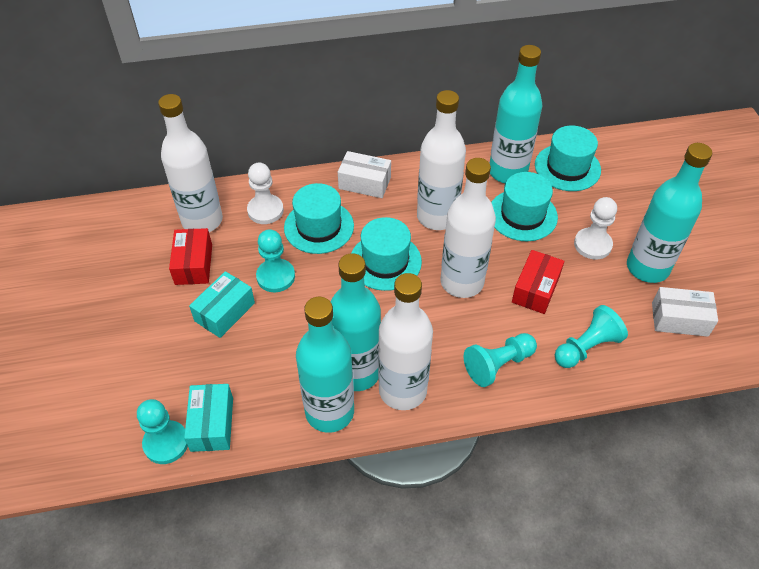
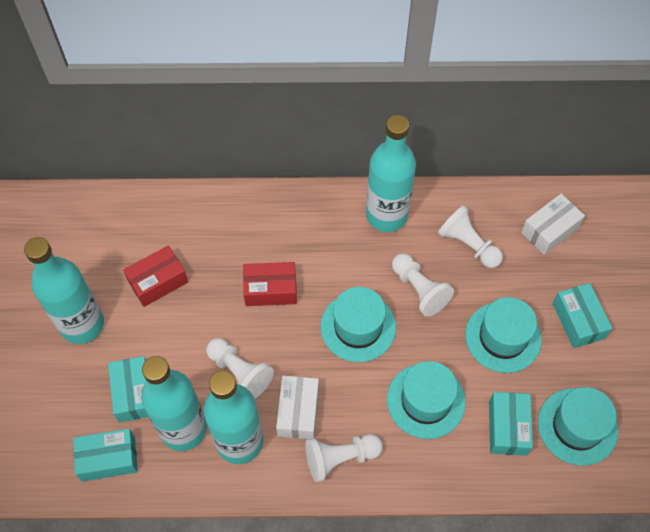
turquoise box: 2 -> 4
turquoise pawn: 4 -> 0
white bottle: 4 -> 0
white pawn: 2 -> 4

